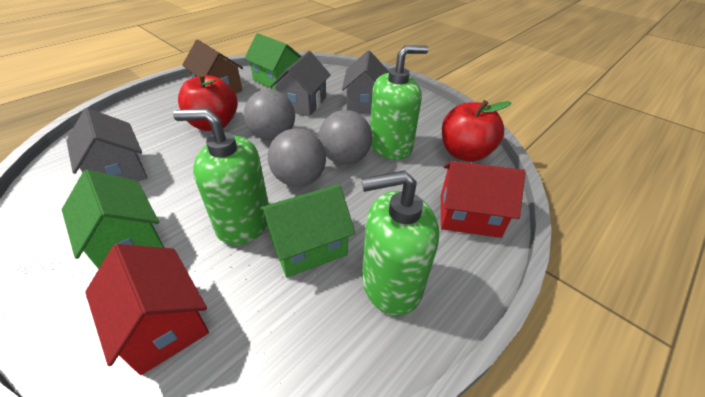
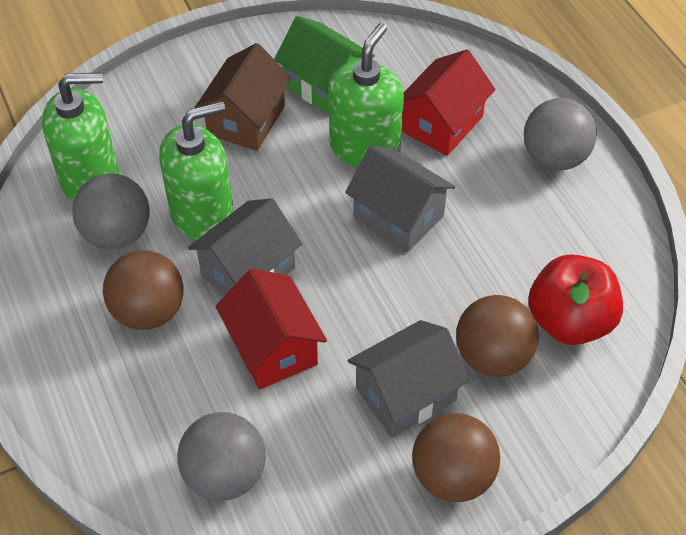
brown ball: 0 -> 3
green house: 3 -> 1
red apple: 2 -> 1

